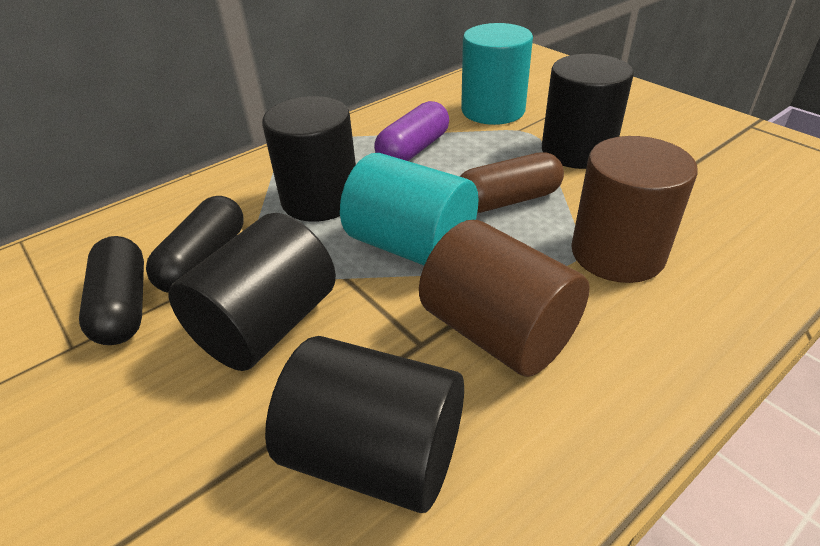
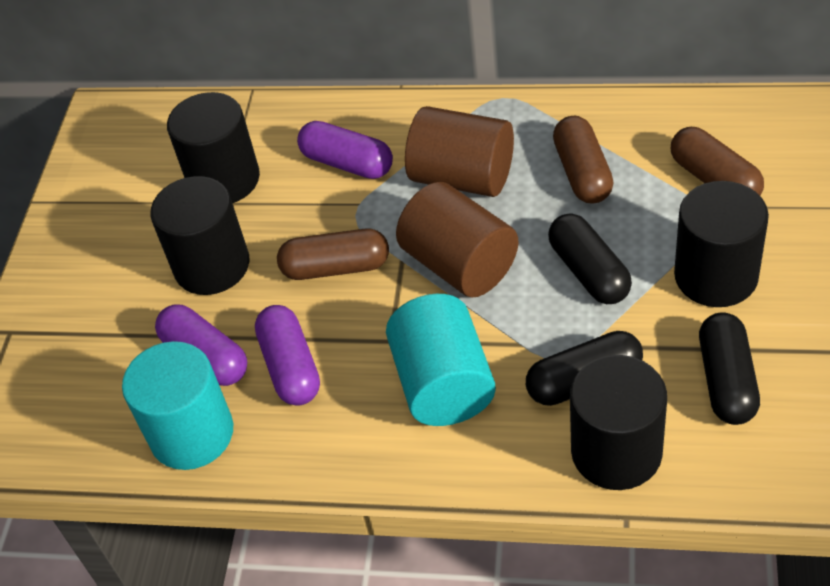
black capsule: 2 -> 3
brown capsule: 1 -> 3
purple capsule: 1 -> 3

